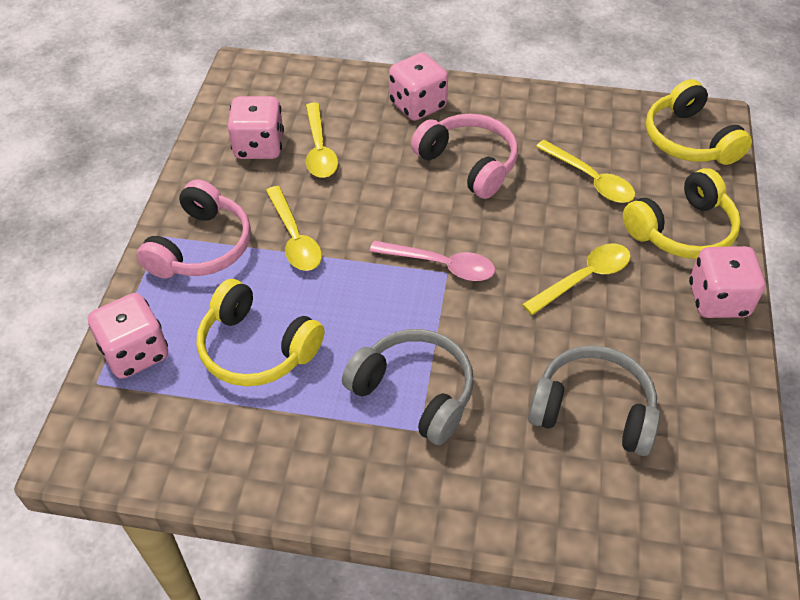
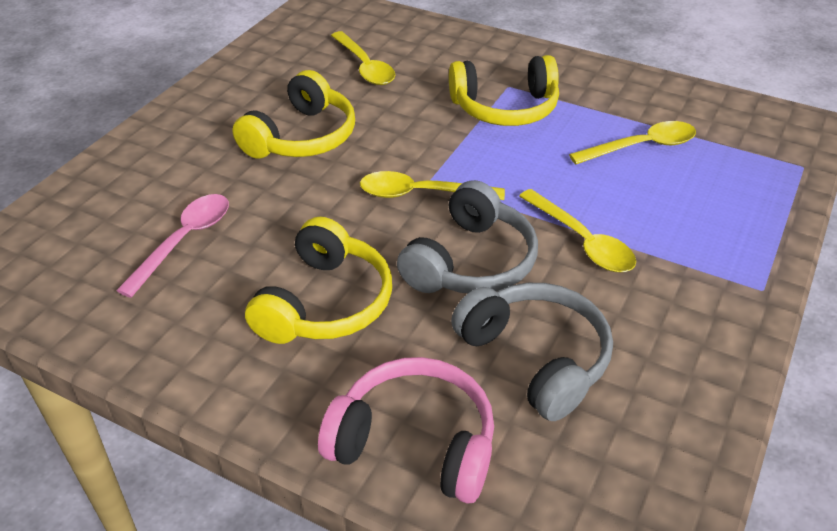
pink dice: 4 -> 0
pink headphones: 2 -> 1

